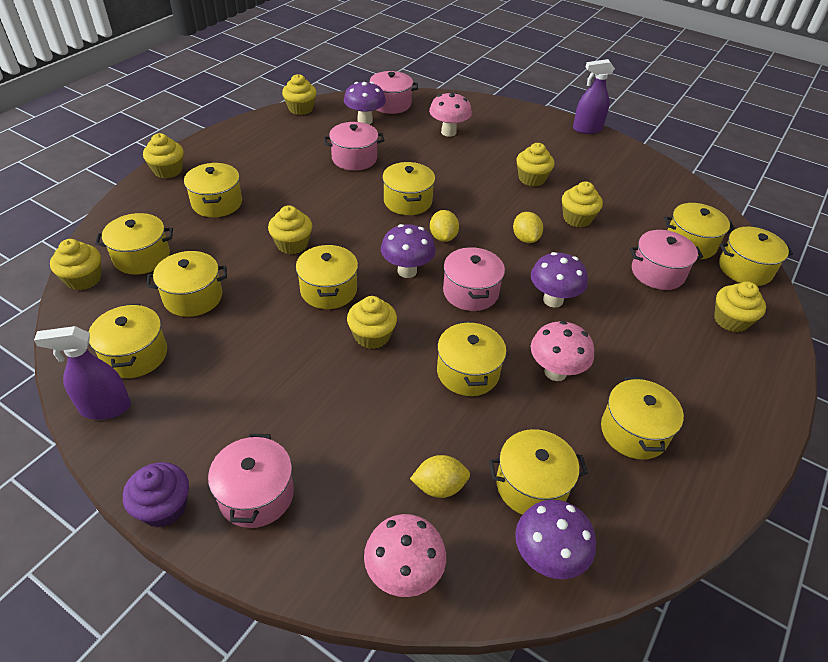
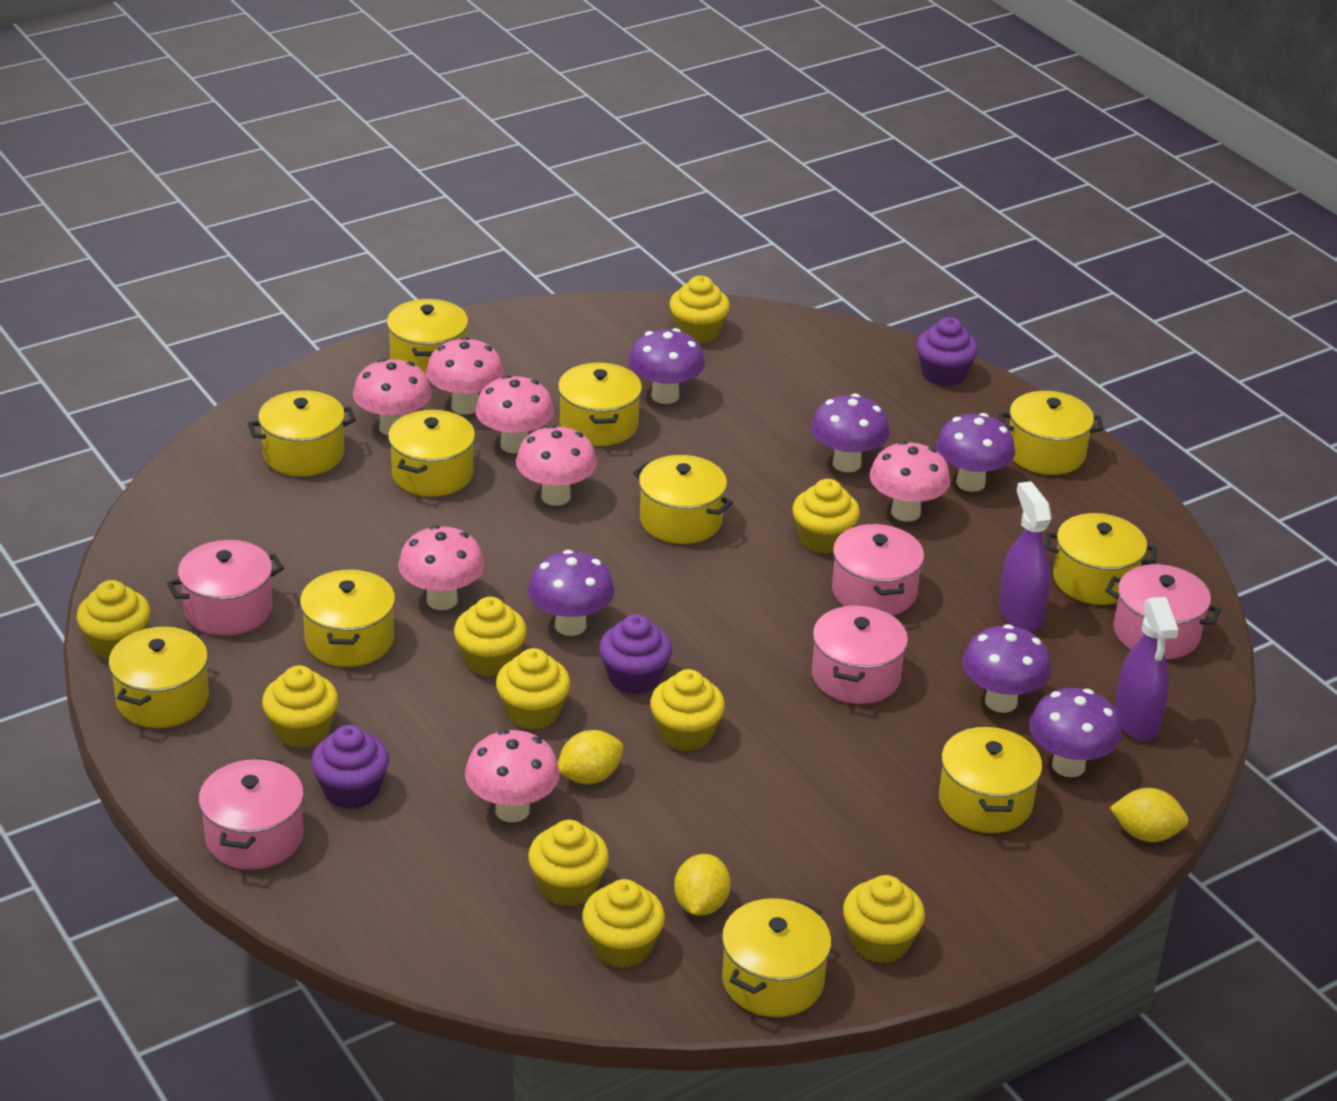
pink mushroom: 3 -> 7
purple cupcake: 1 -> 3
purple mushroom: 4 -> 6
yellow cupcake: 8 -> 10

